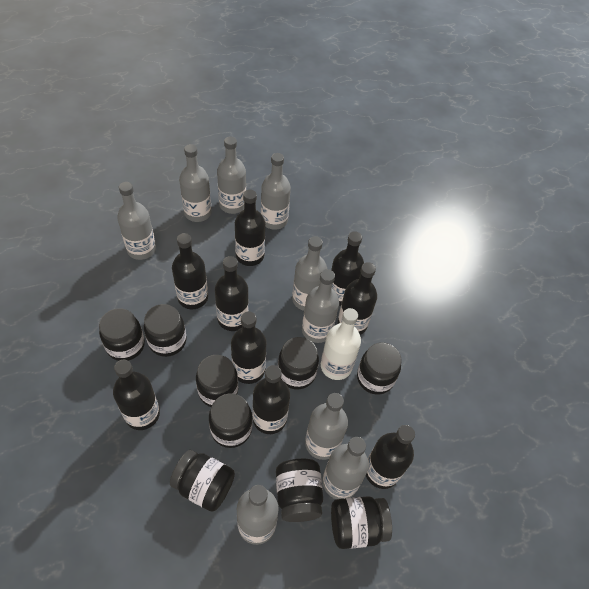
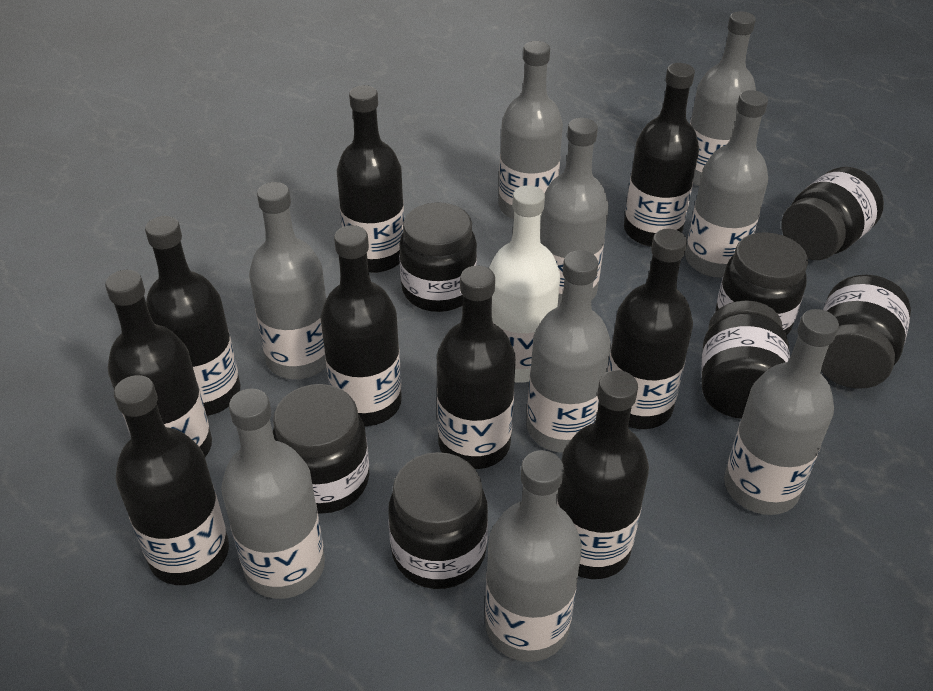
black jar: 9 -> 7

